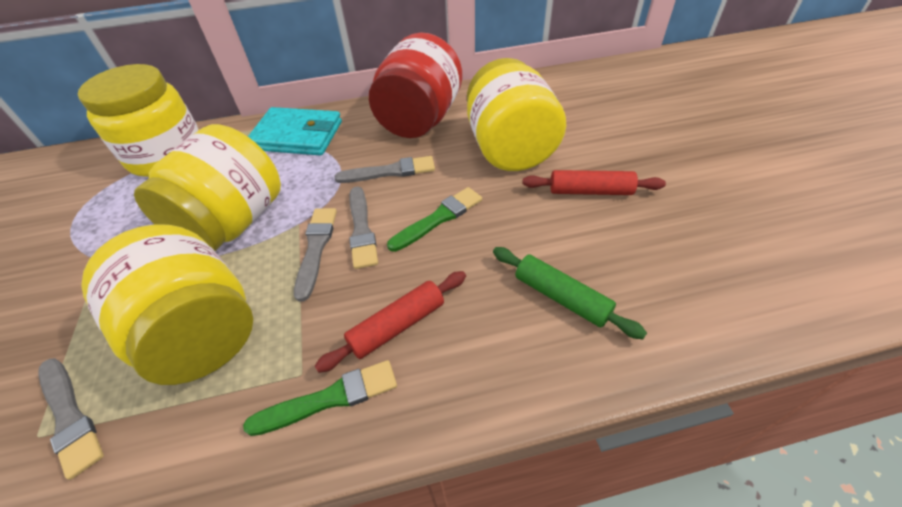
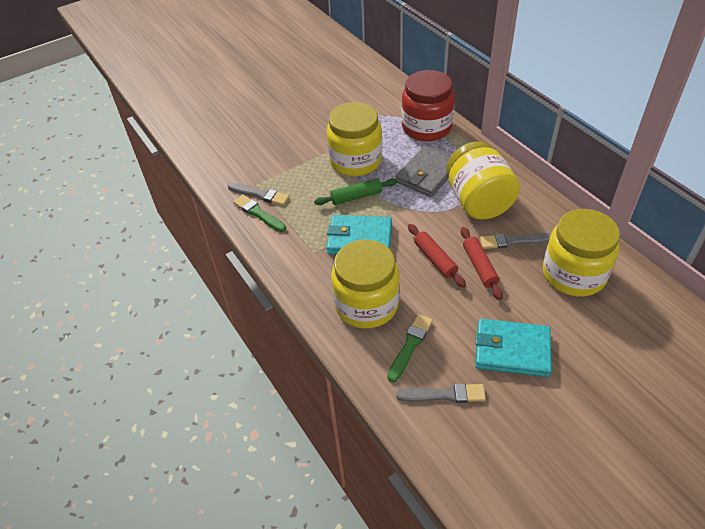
grey brush: 4 -> 3
grey wallet: 0 -> 1
turquoise wallet: 1 -> 2

